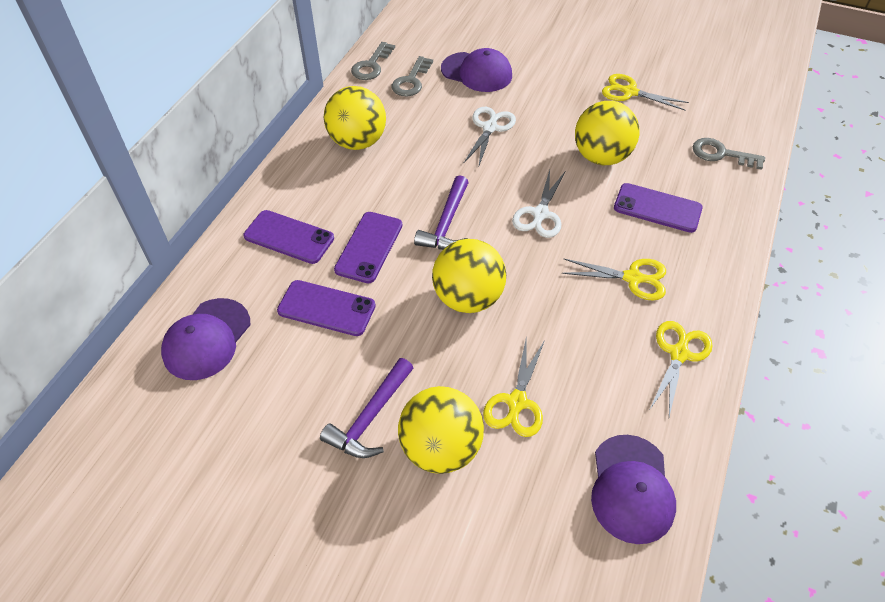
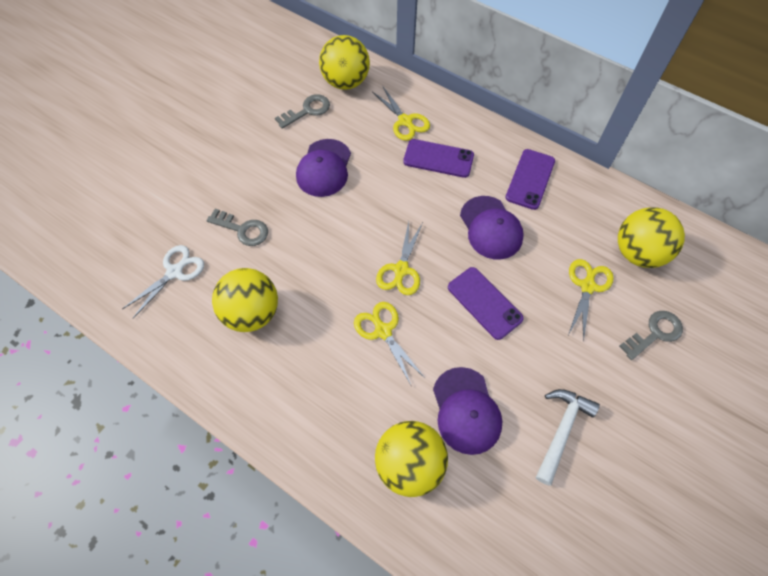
purple hammer: 2 -> 0
purple phone: 4 -> 3
white hammer: 0 -> 1
white scissors: 2 -> 1

